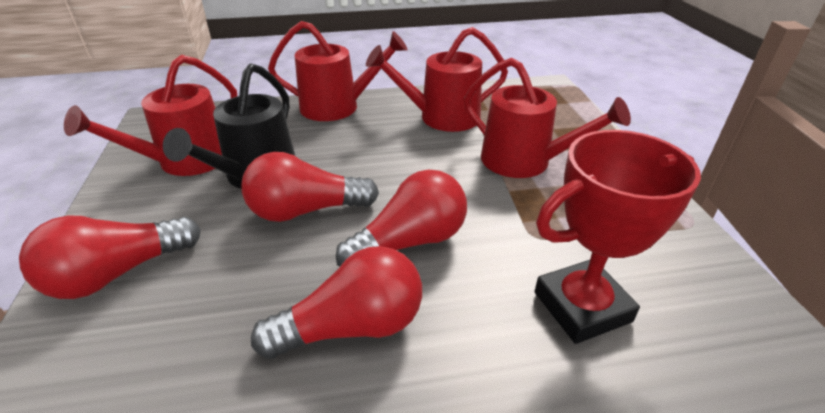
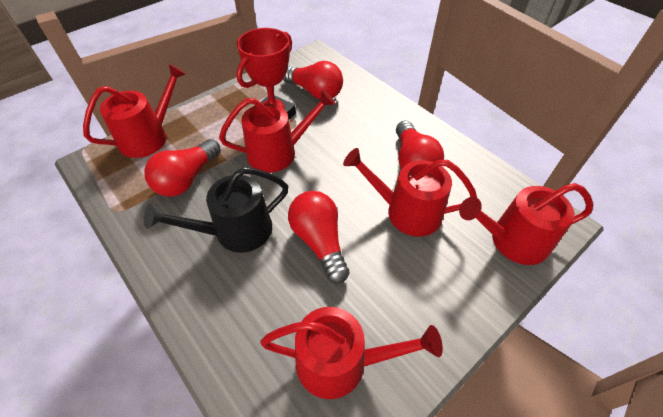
red watering can: 4 -> 5

